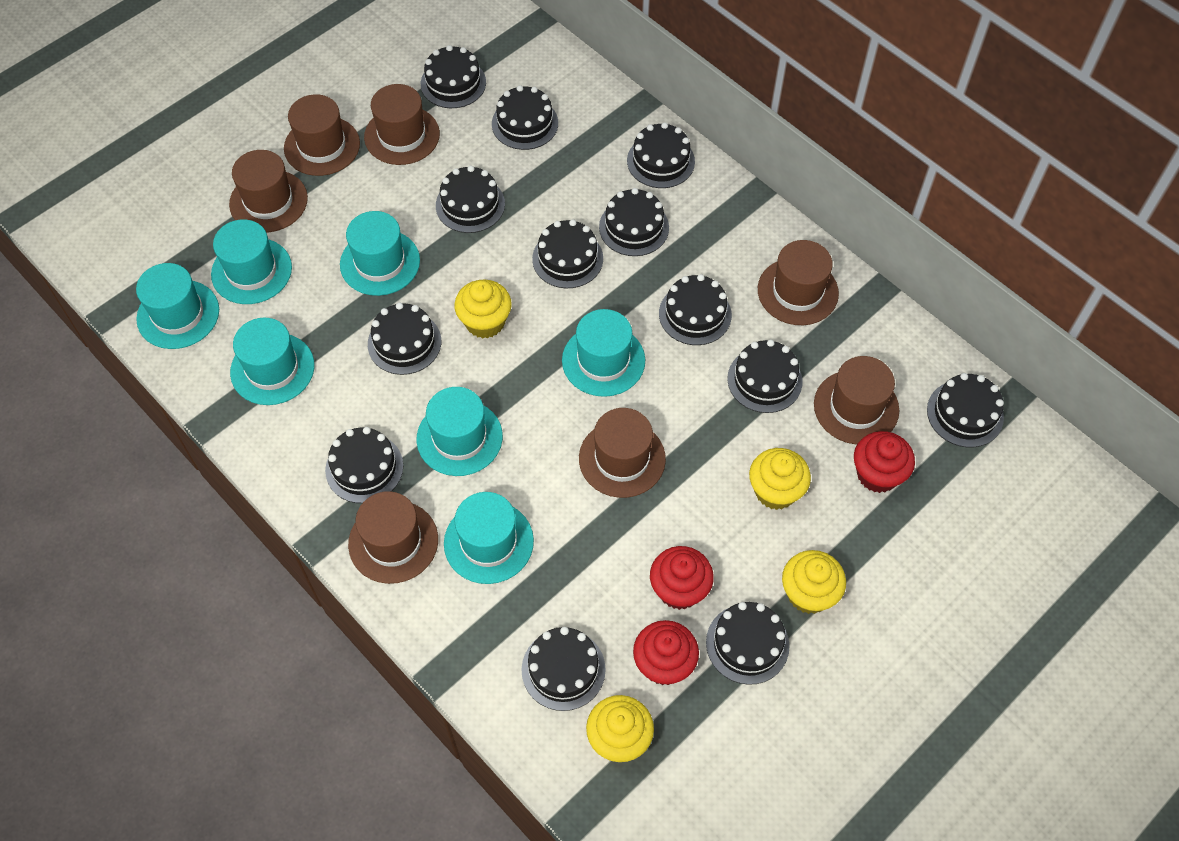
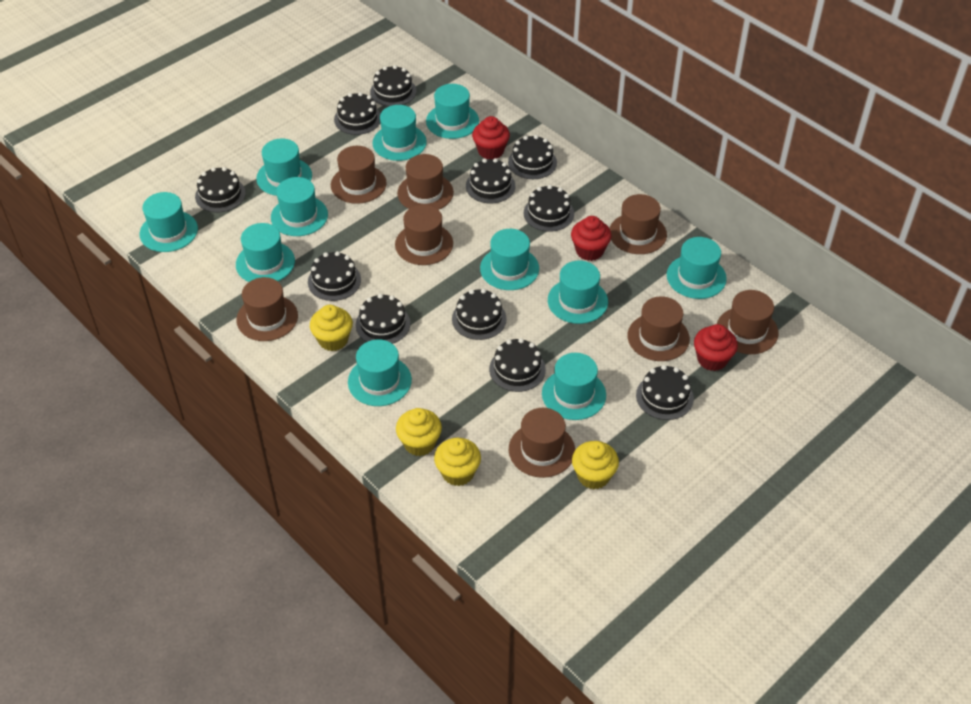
black cake: 13 -> 11
brown hat: 7 -> 8
turquoise hat: 7 -> 11

